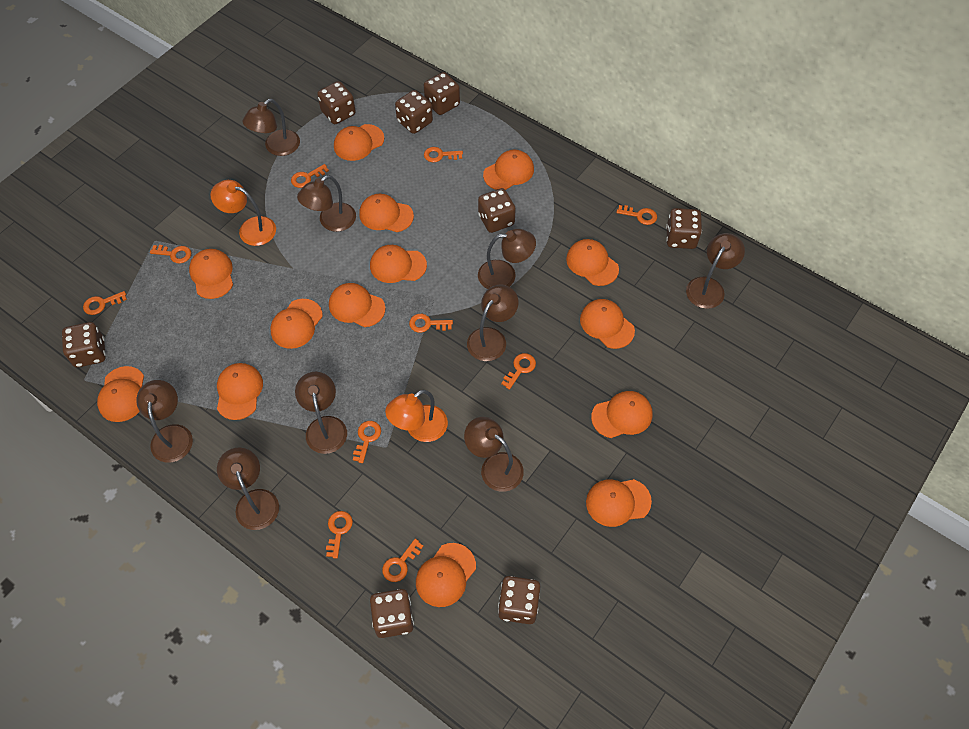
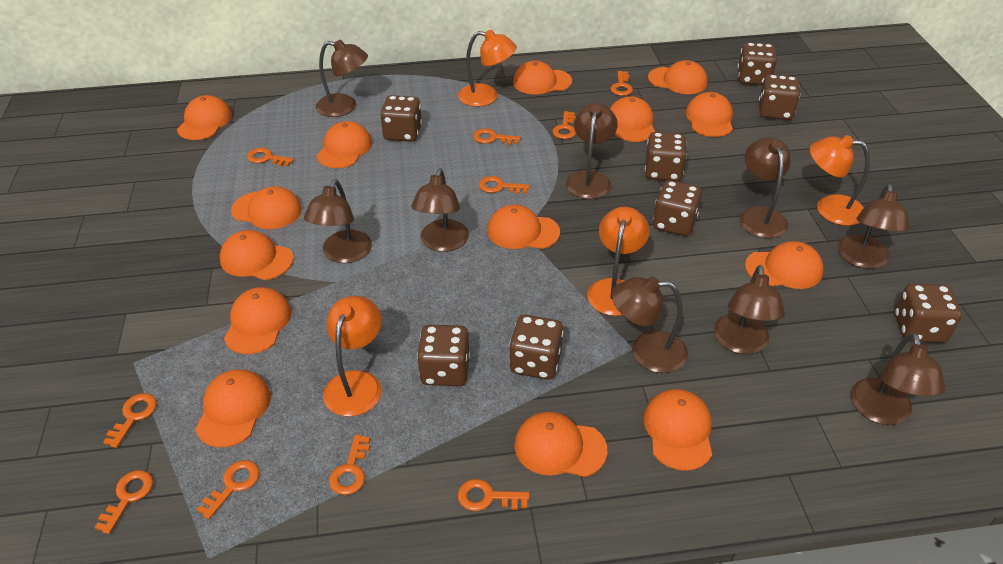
orange lamp: 2 -> 4

